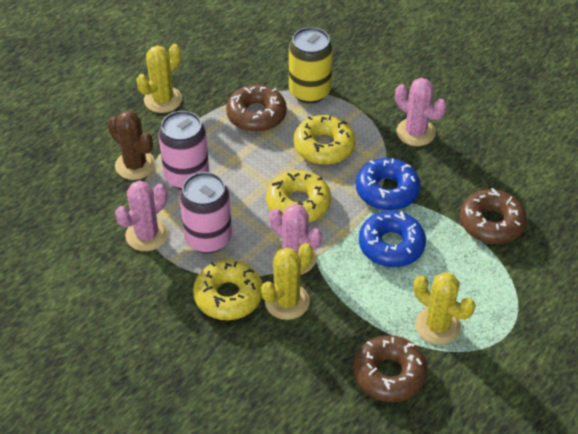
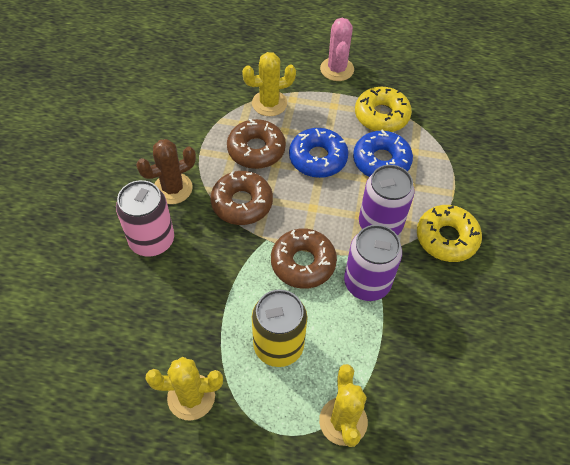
pink cactus: 3 -> 1
pink can: 2 -> 1
purple can: 0 -> 2
yellow donut: 3 -> 2

